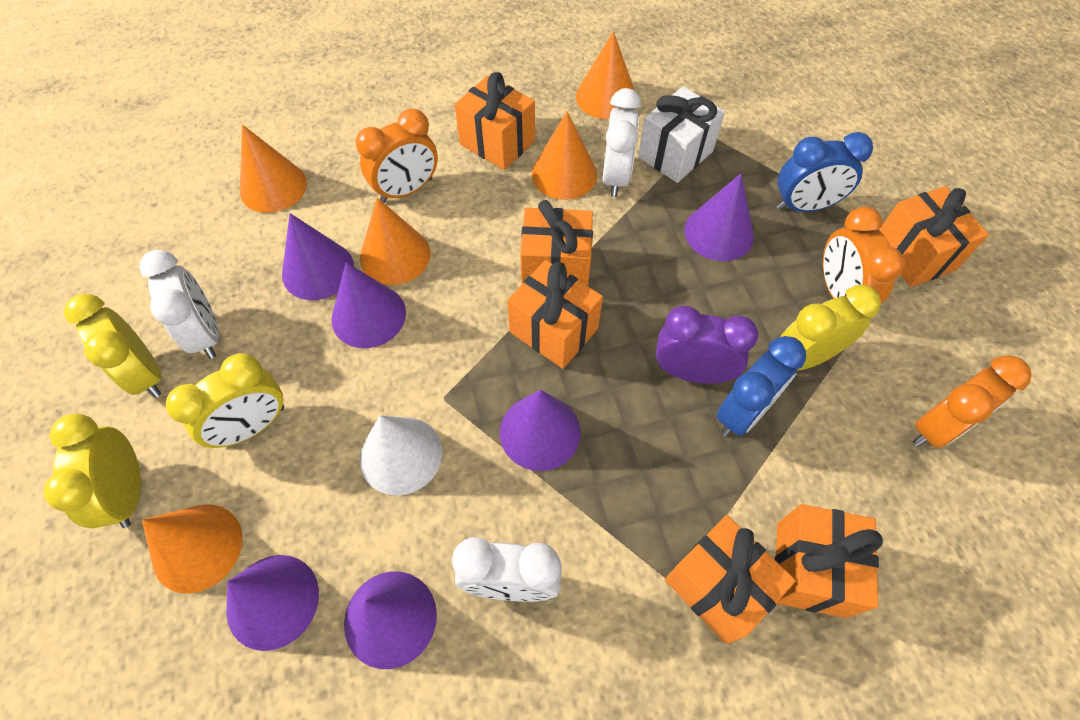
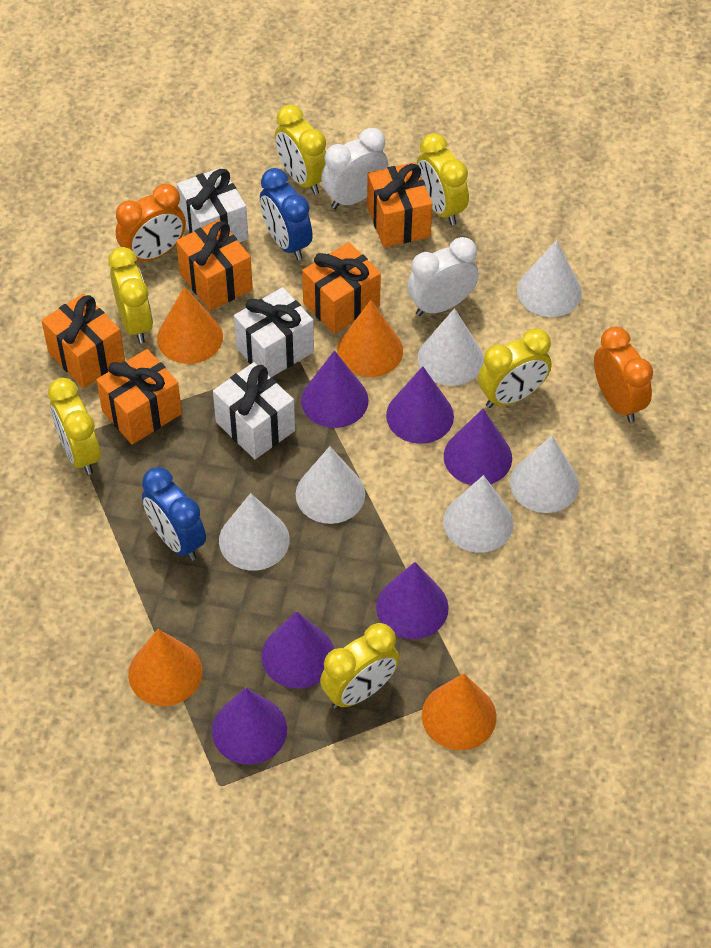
orange clock: 3 -> 2
orange cone: 5 -> 4
orange gift: 6 -> 5
purple clock: 1 -> 0
white clock: 3 -> 2
white cone: 1 -> 6
white gift: 1 -> 3
yellow clock: 4 -> 6

